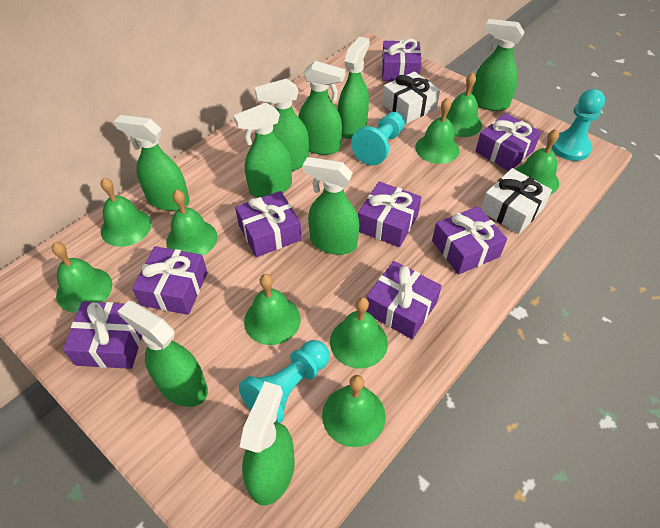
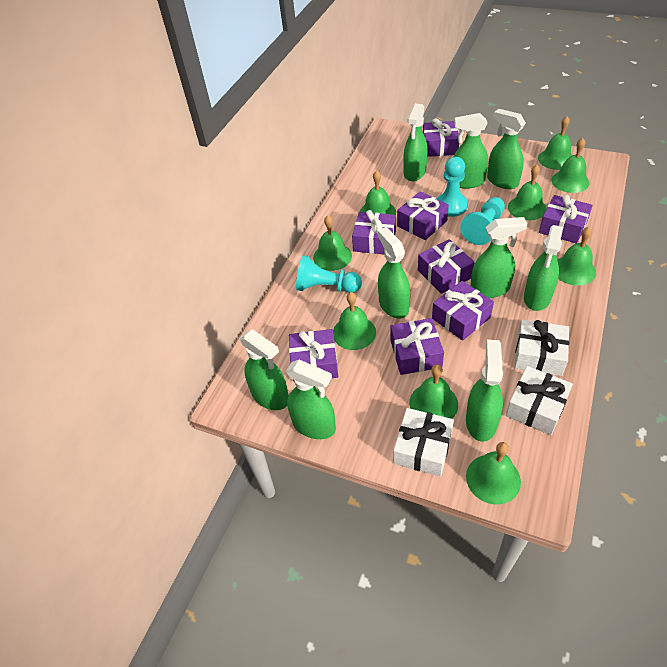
white gift: 2 -> 3

